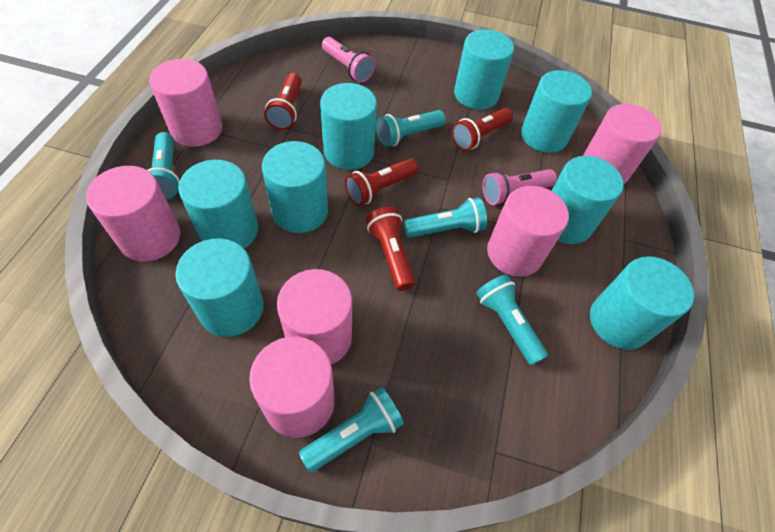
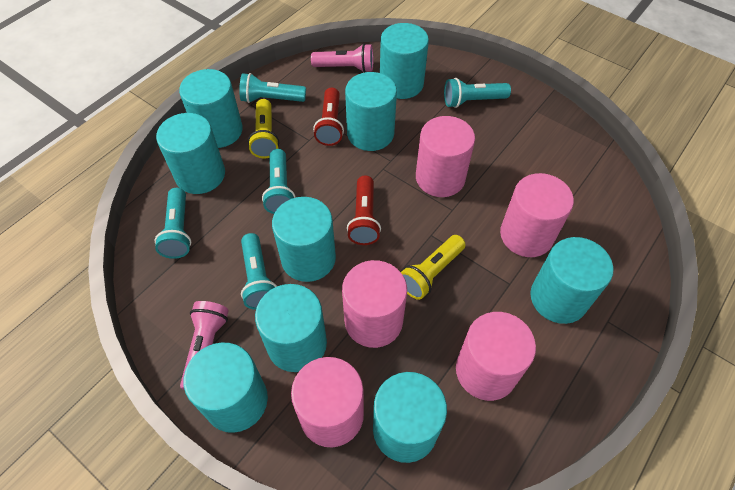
pink cylinder: 6 -> 5
red flashlight: 4 -> 2
turquoise cylinder: 8 -> 9
yellow flashlight: 0 -> 2

